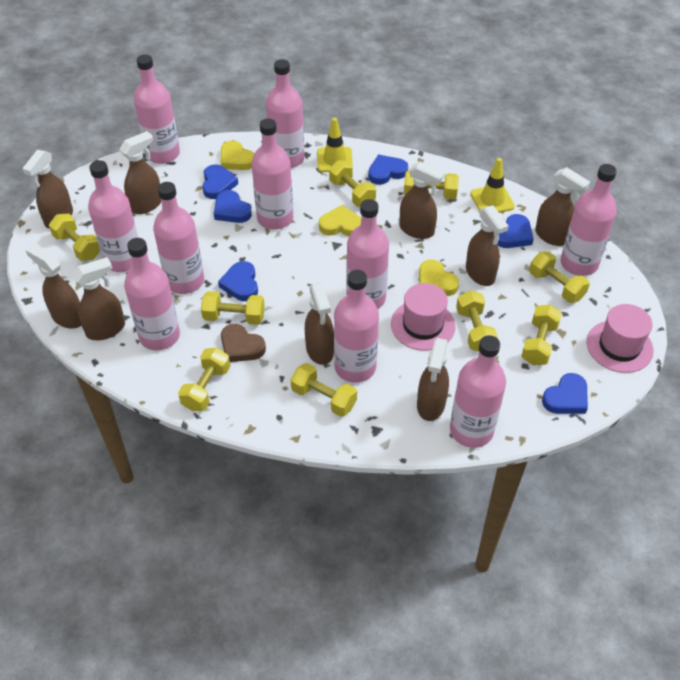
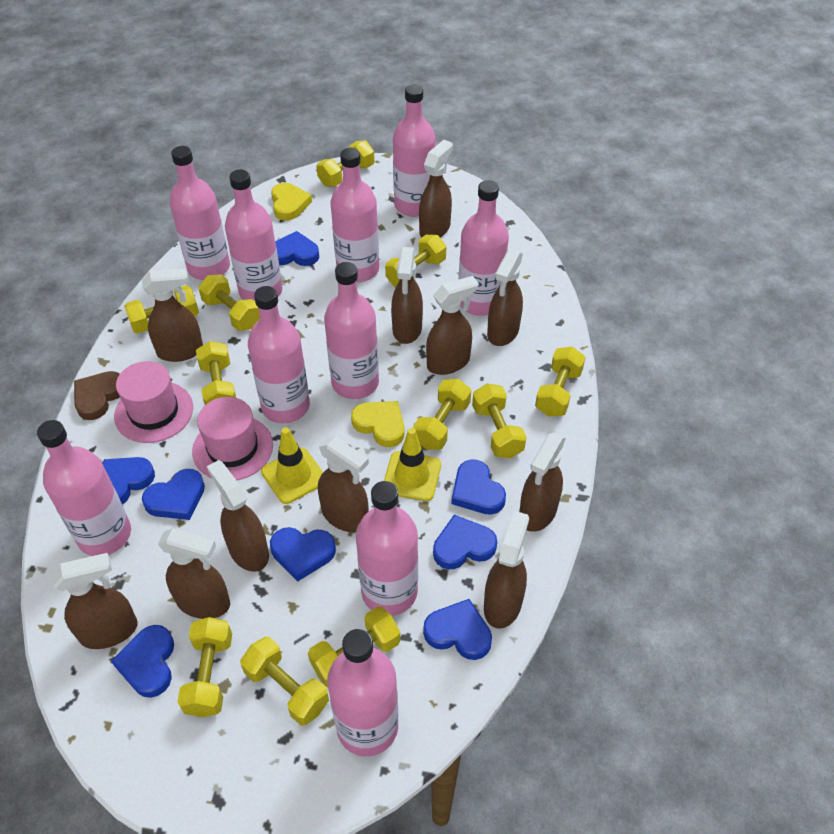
blue heart: 6 -> 8
brown spray bottle: 9 -> 11
yellow dumbbell: 9 -> 11
yellow heart: 3 -> 2

